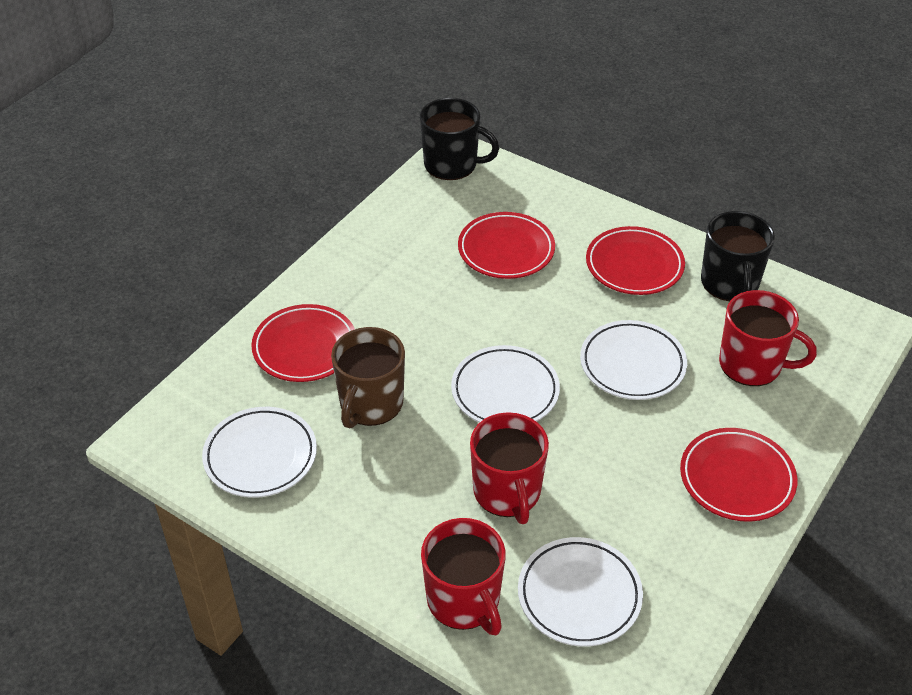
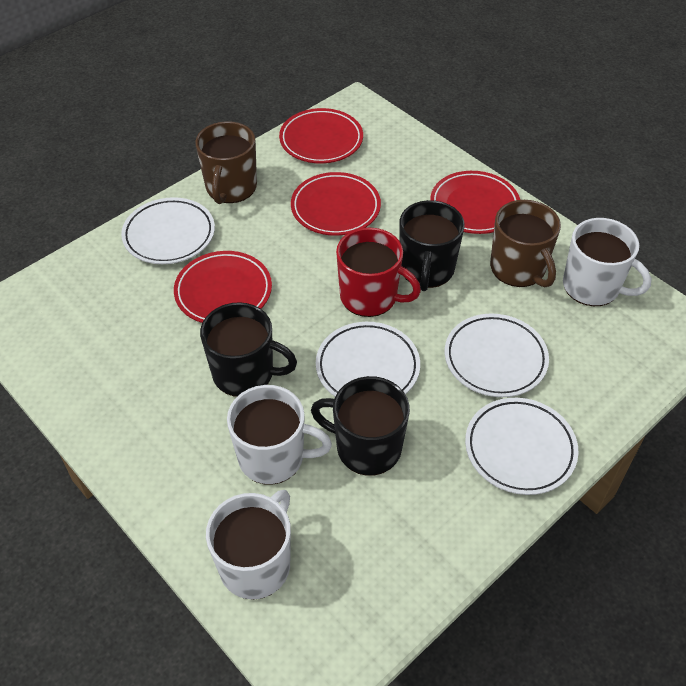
black mug: 2 -> 3
brown mug: 1 -> 2
red mug: 3 -> 1
white mug: 0 -> 3

